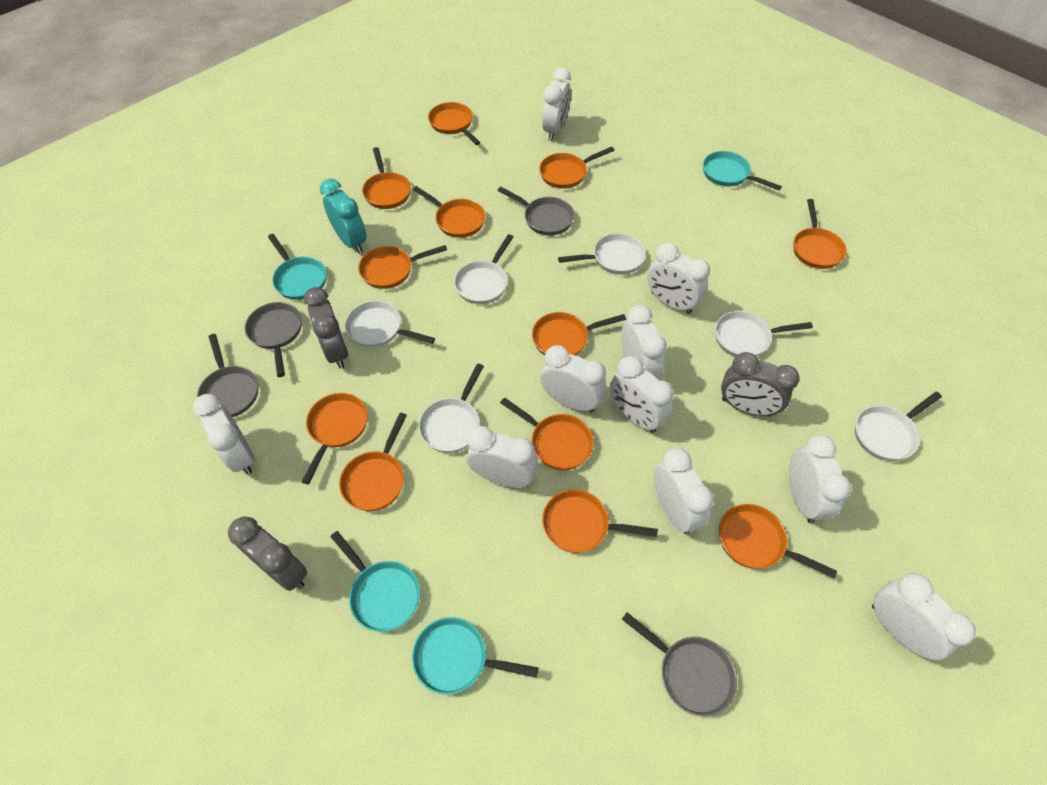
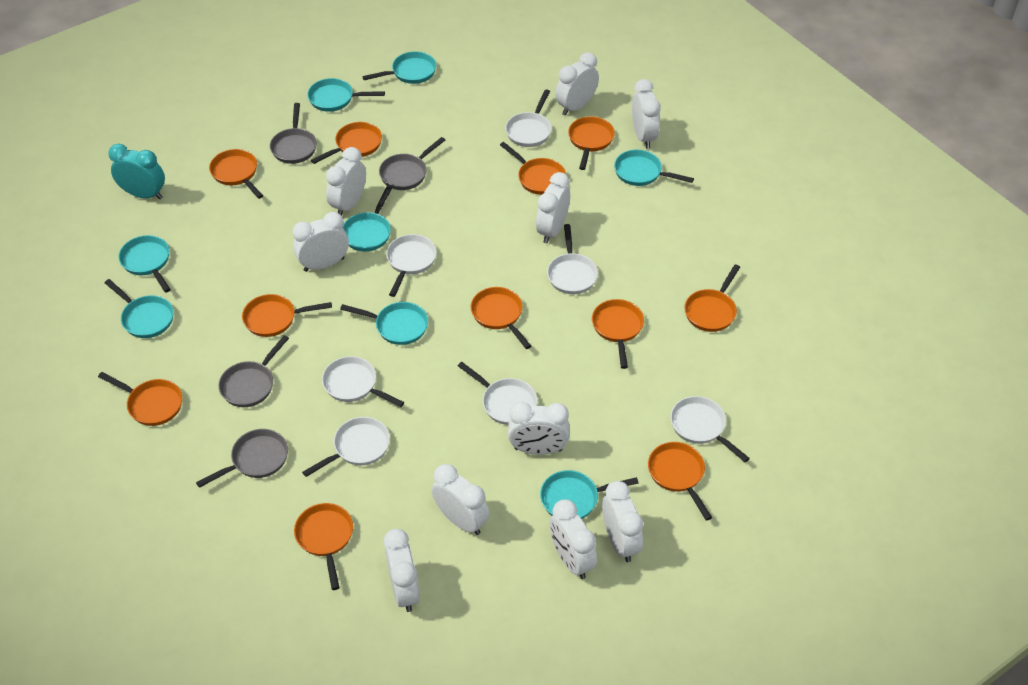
grey clock: 3 -> 0
orange pan: 12 -> 11
turquoise pan: 4 -> 8
white pan: 6 -> 7

